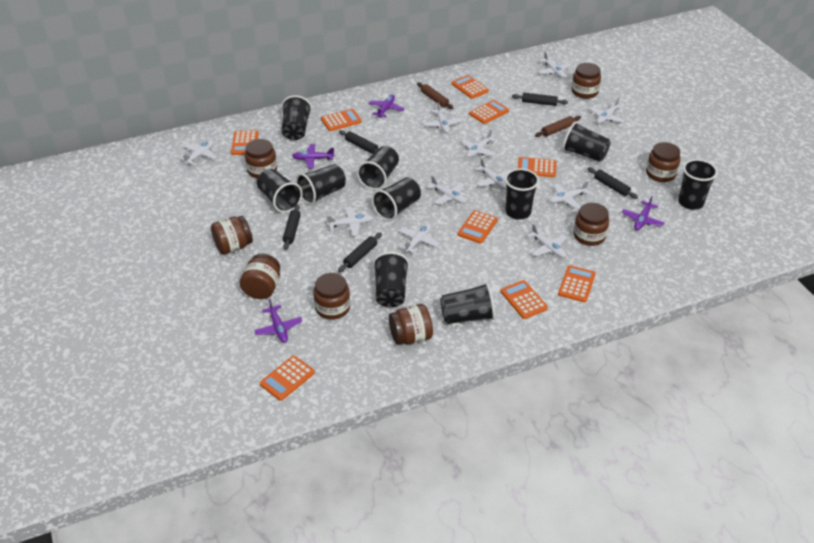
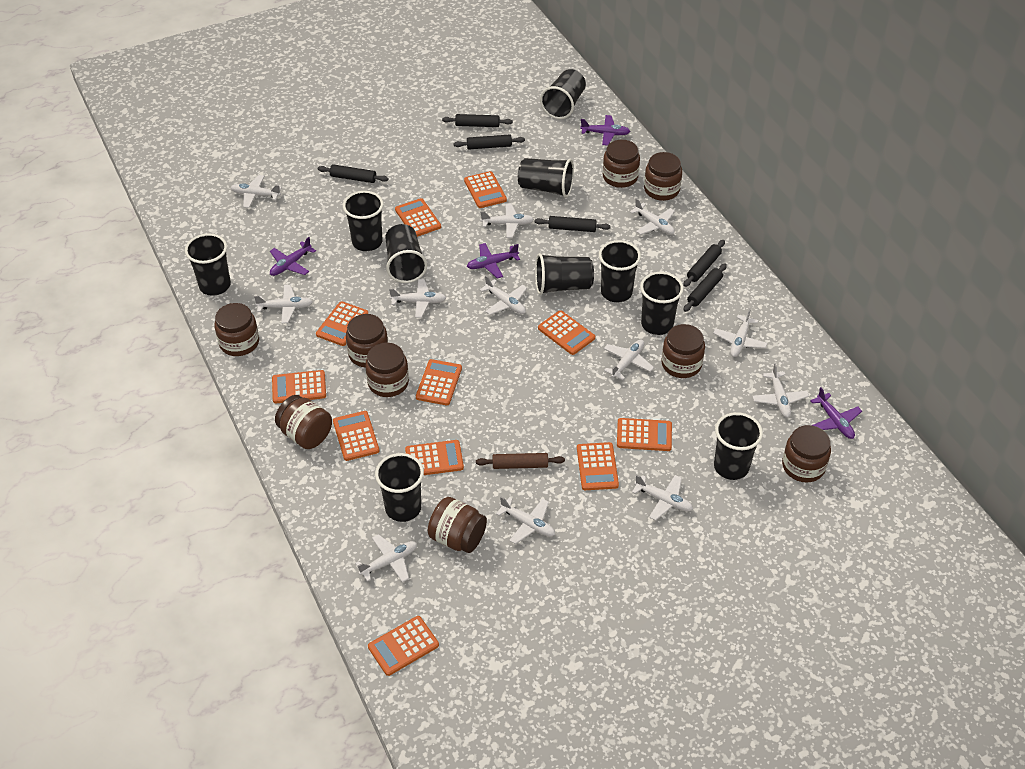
black rolling pin: 5 -> 6
brown jar: 8 -> 9
brown rolling pin: 2 -> 1
orange calculator: 9 -> 11
white plane: 11 -> 12

